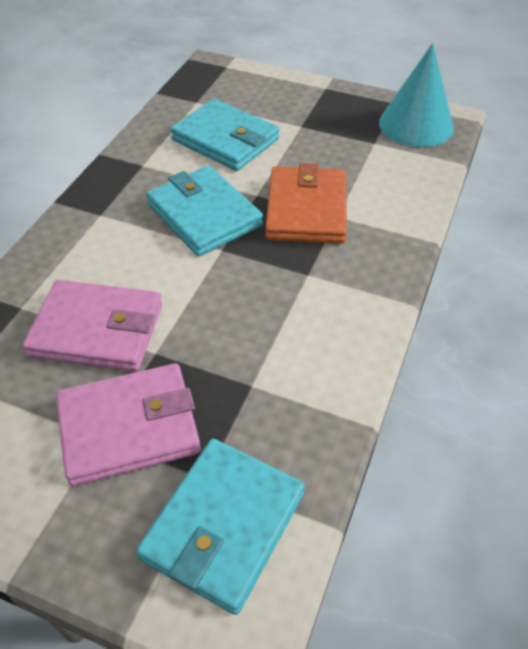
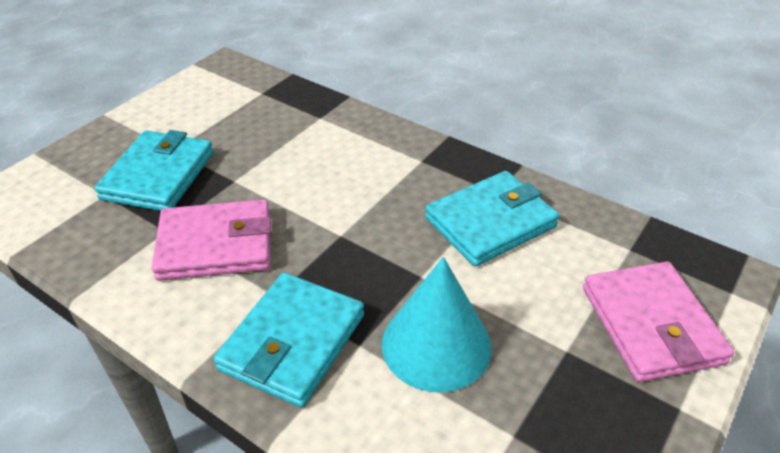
orange wallet: 1 -> 0

